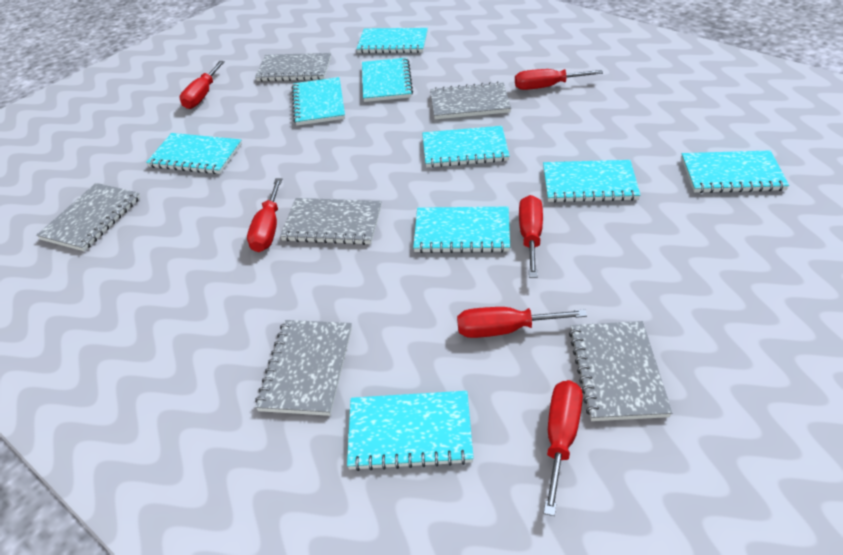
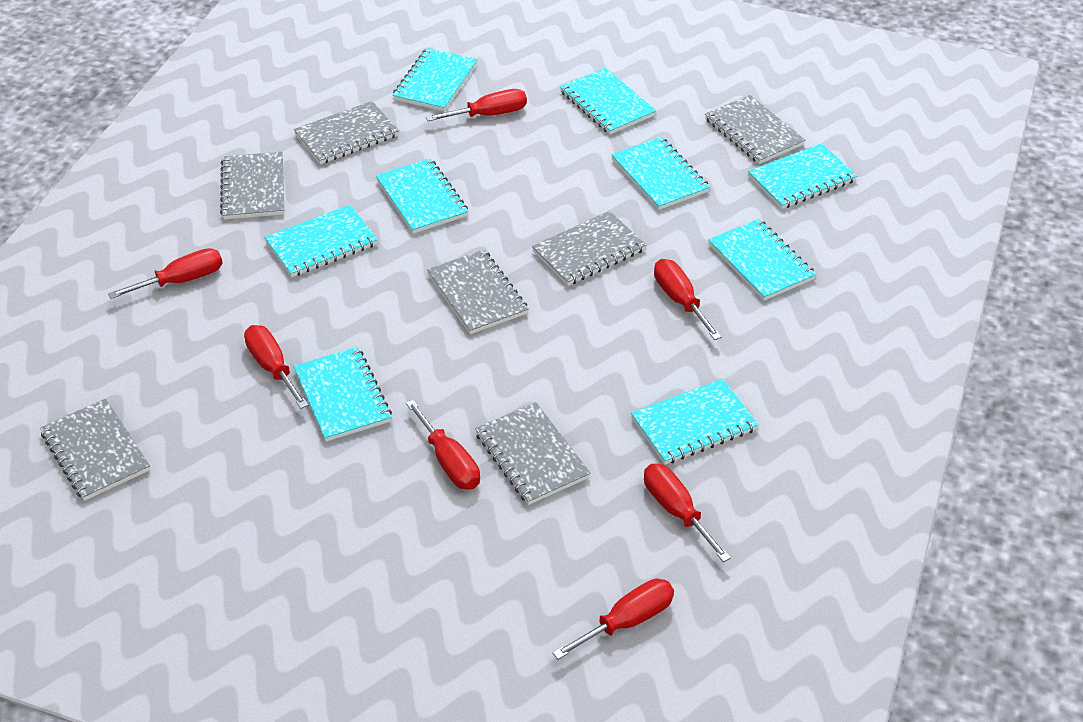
grey notebook: 6 -> 7
red screwdriver: 6 -> 7

